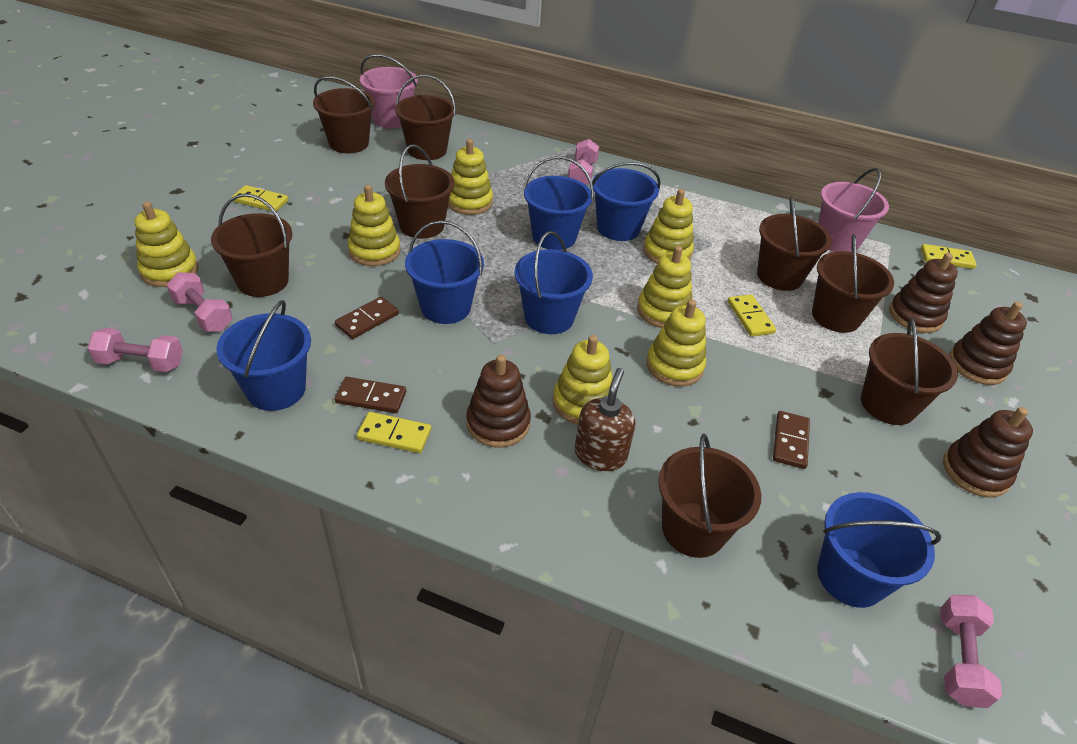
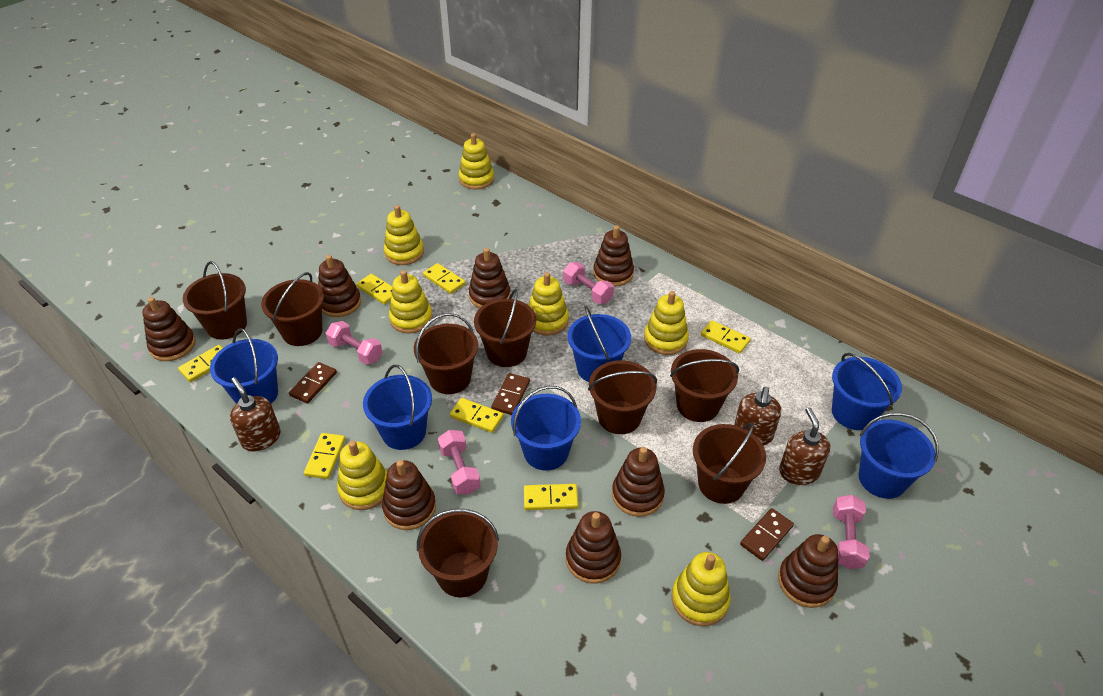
brown soap dispenser: 1 -> 3
brown stacking toy: 4 -> 8
pink bucket: 2 -> 0
yellow domino: 4 -> 7

